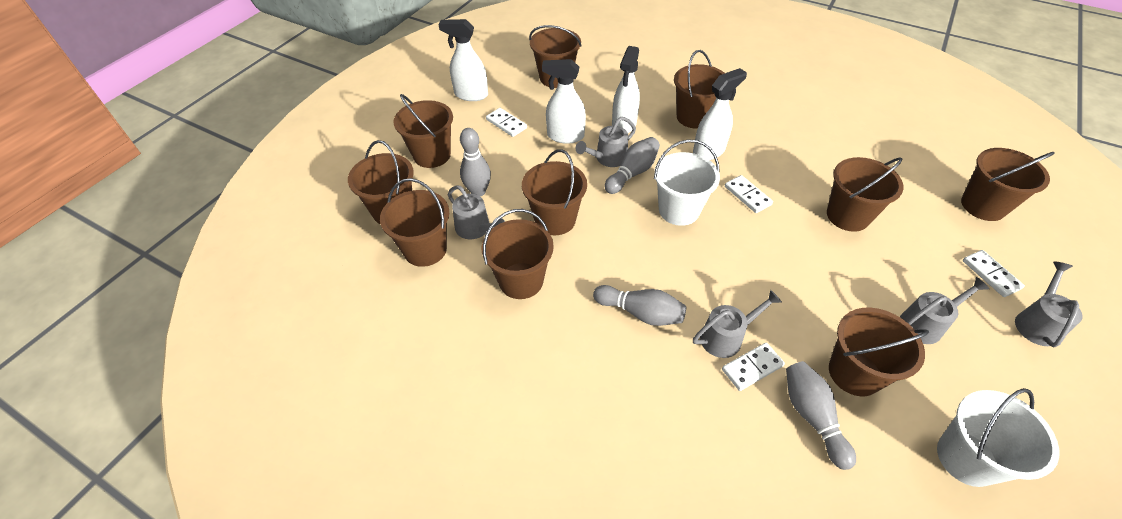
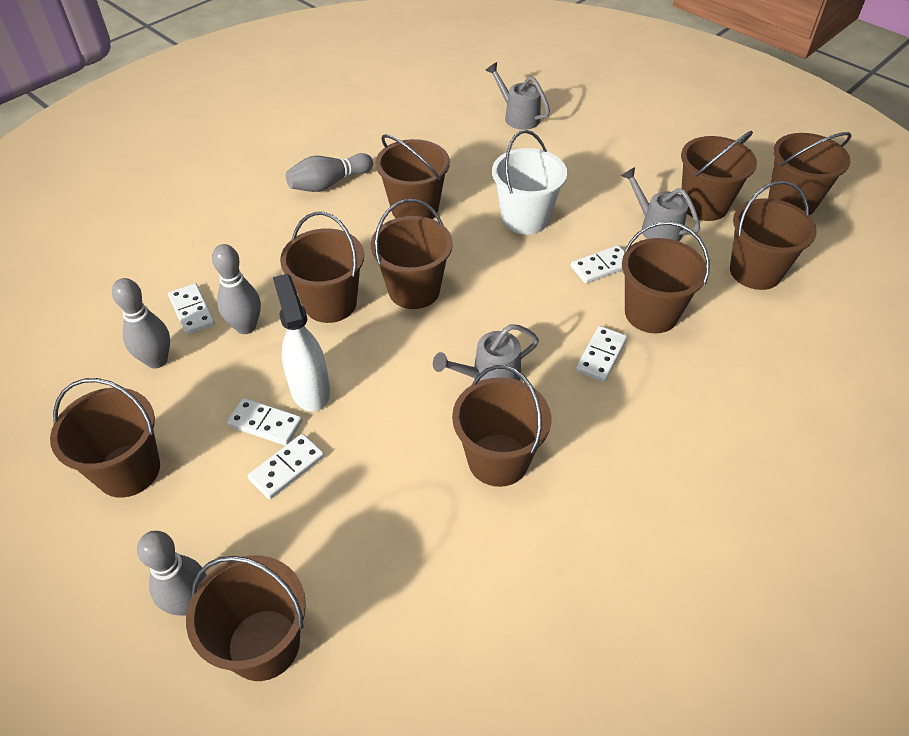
grey watering can: 5 -> 3
white bucket: 2 -> 1
white domino: 4 -> 5
white spray bottle: 4 -> 1

